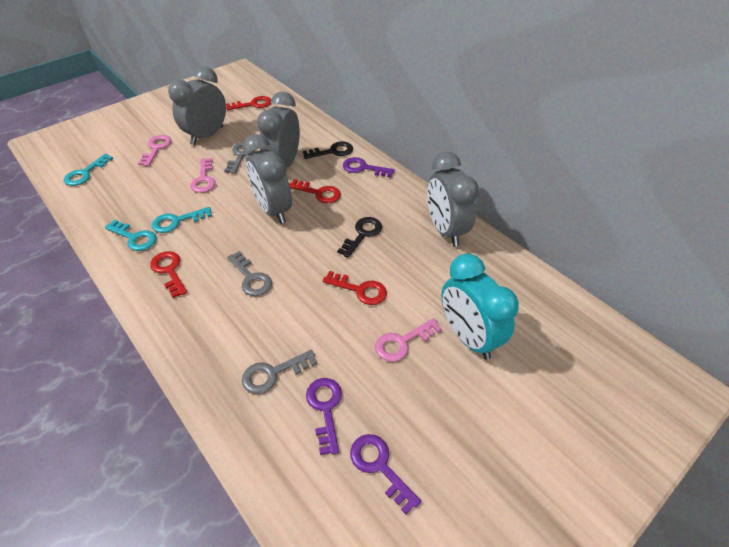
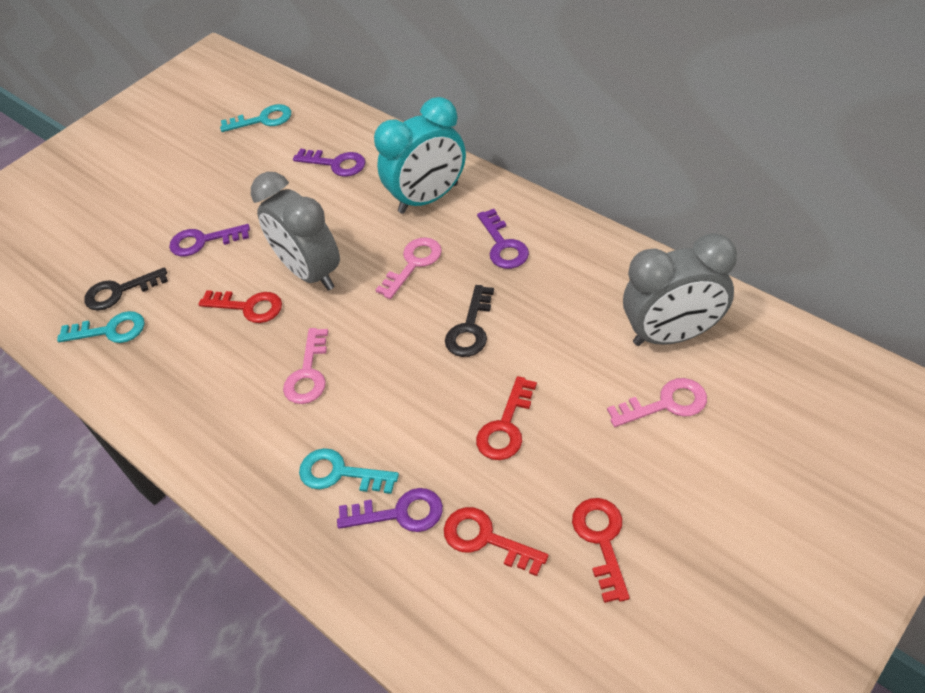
grey clock: 4 -> 2
grey key: 3 -> 0
purple key: 3 -> 4

